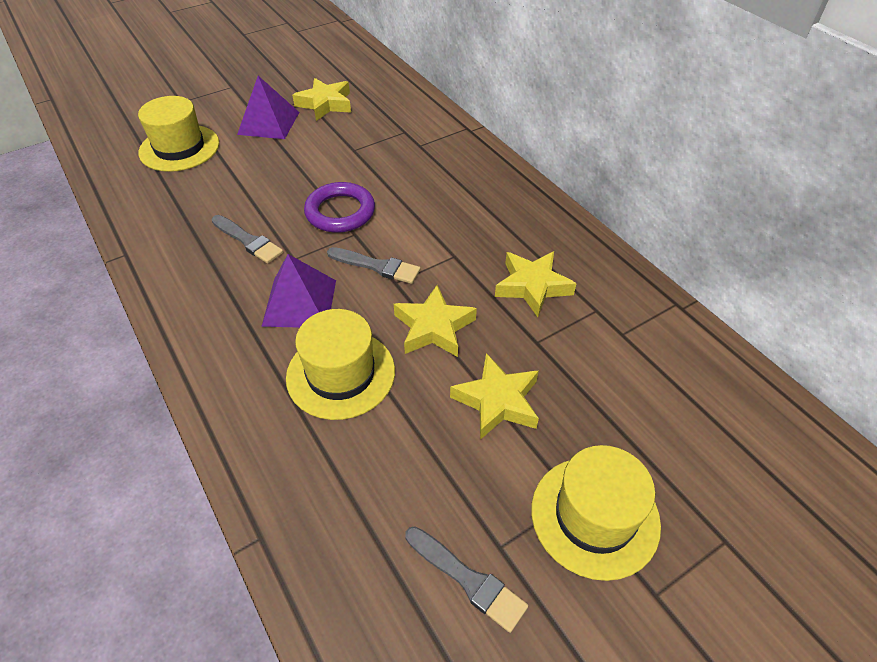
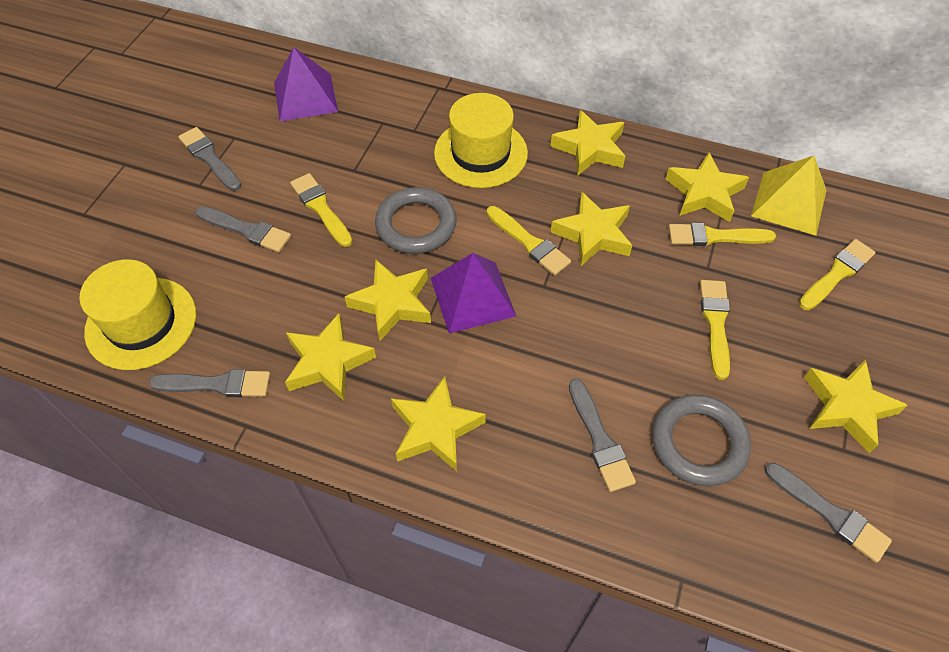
grey brush: 3 -> 5
grey ring: 0 -> 2
purple ring: 1 -> 0
yellow brush: 0 -> 5
yellow hat: 3 -> 2
yellow pyramid: 0 -> 1
yellow star: 4 -> 7

